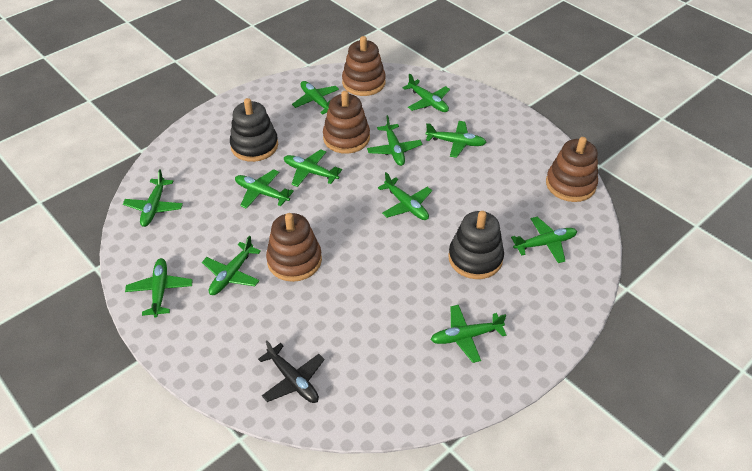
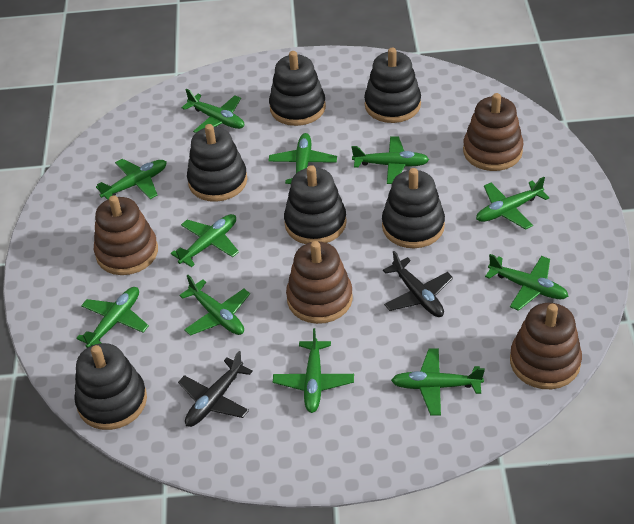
black plane: 1 -> 2
black stacking toy: 2 -> 6
green plane: 12 -> 11

